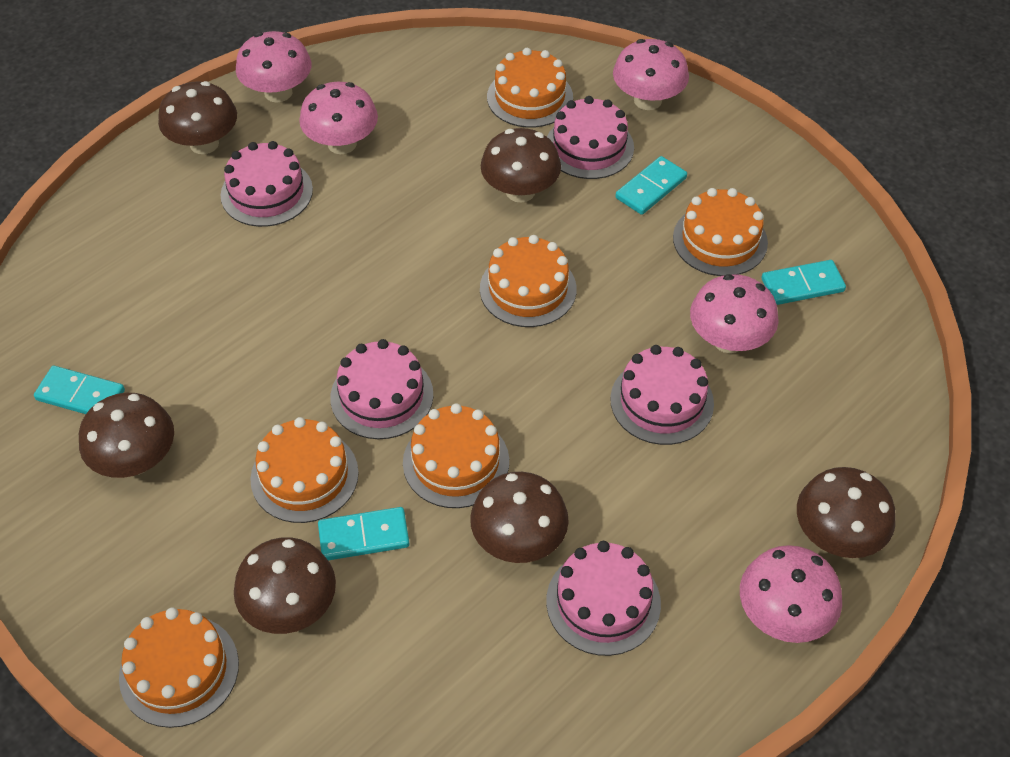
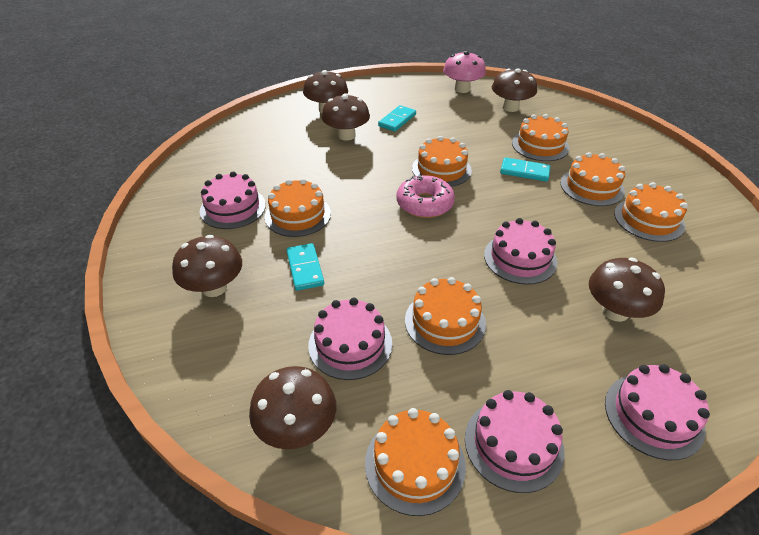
orange cake: 6 -> 7
pink donut: 0 -> 1
pink mushroom: 5 -> 1
turquoise domino: 4 -> 3

